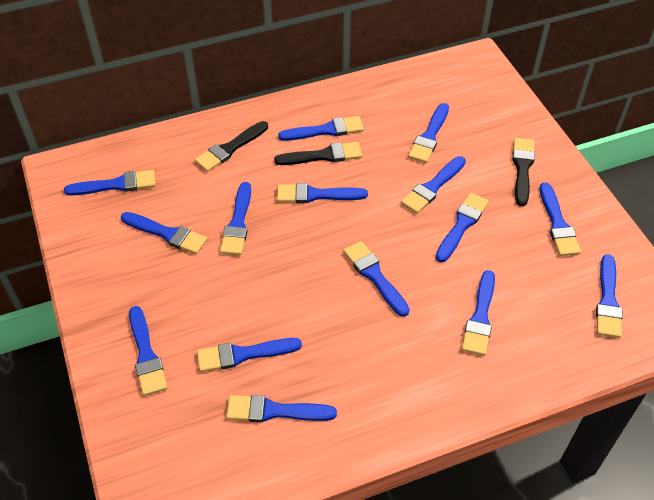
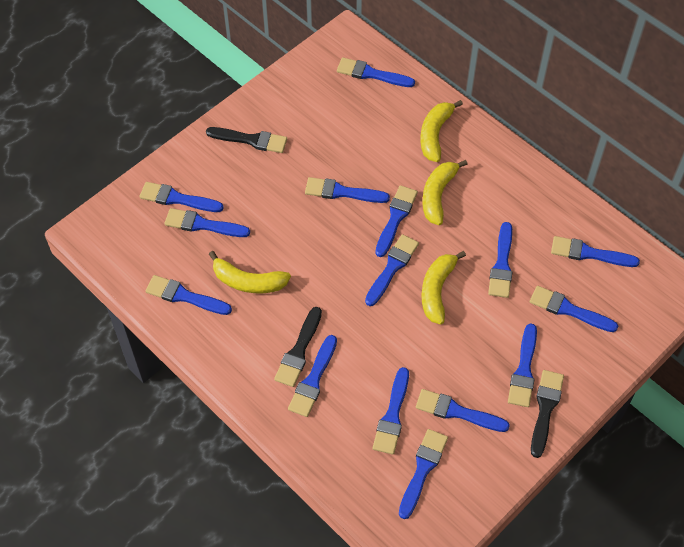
yellow banana: 0 -> 4

